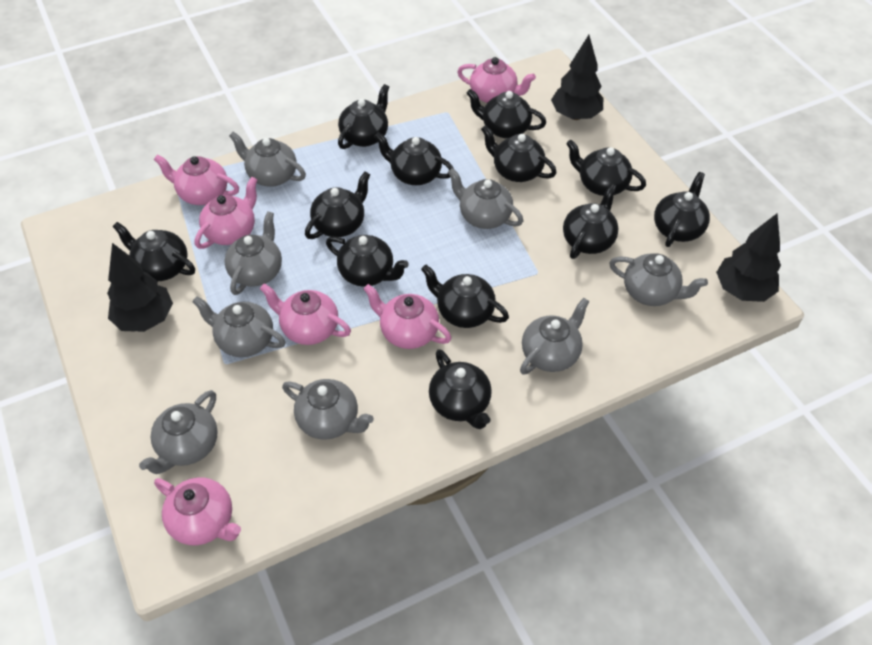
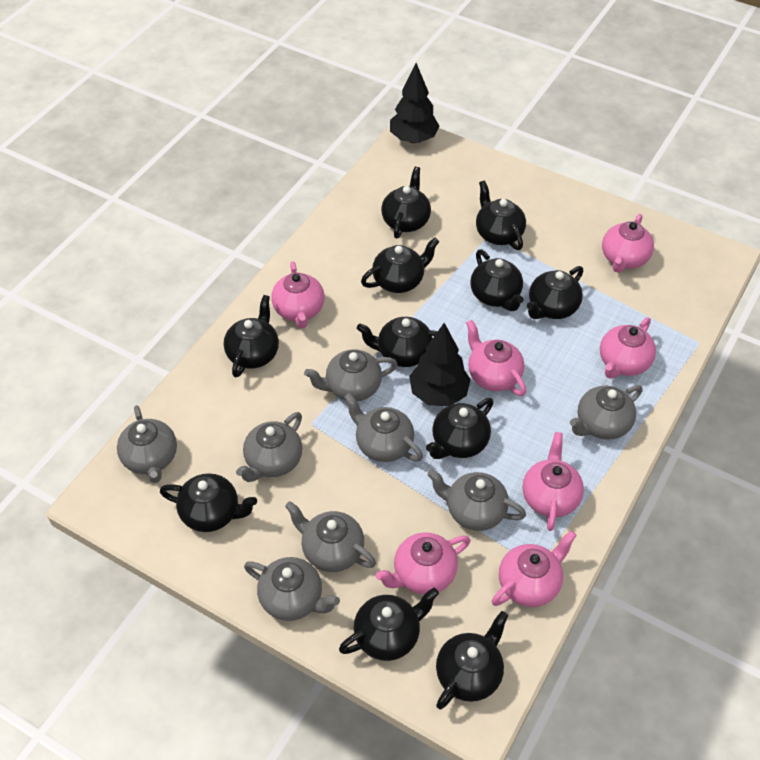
black teapot: 12 -> 11
black tree: 3 -> 2
pink teapot: 6 -> 7

